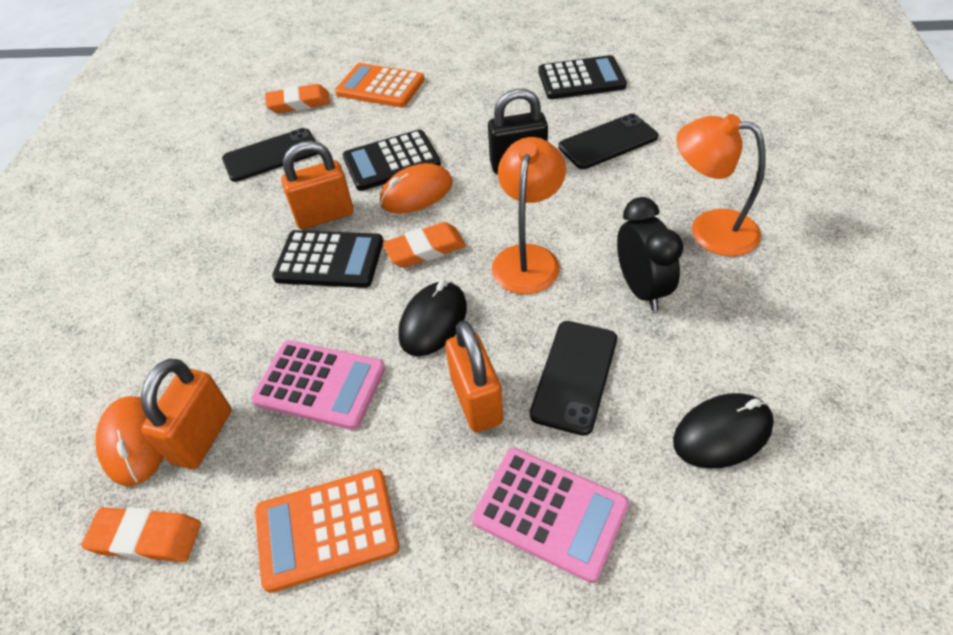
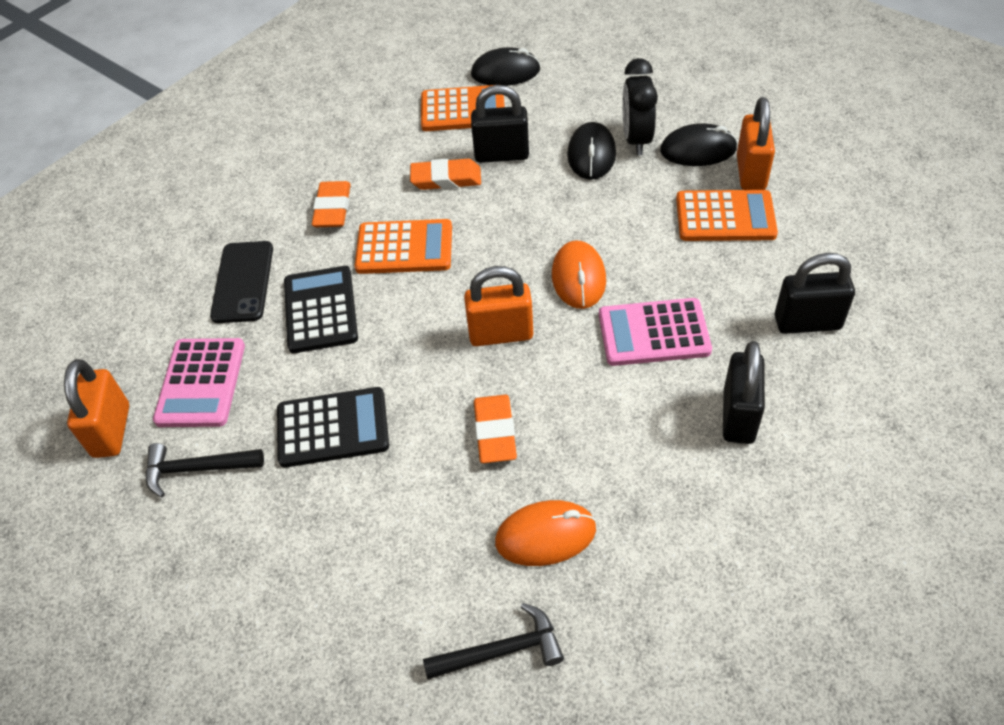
black calculator: 3 -> 2
black hammer: 0 -> 2
black mouse: 2 -> 3
black padlock: 1 -> 3
black phone: 3 -> 1
orange calculator: 2 -> 3
orange lamp: 2 -> 0

